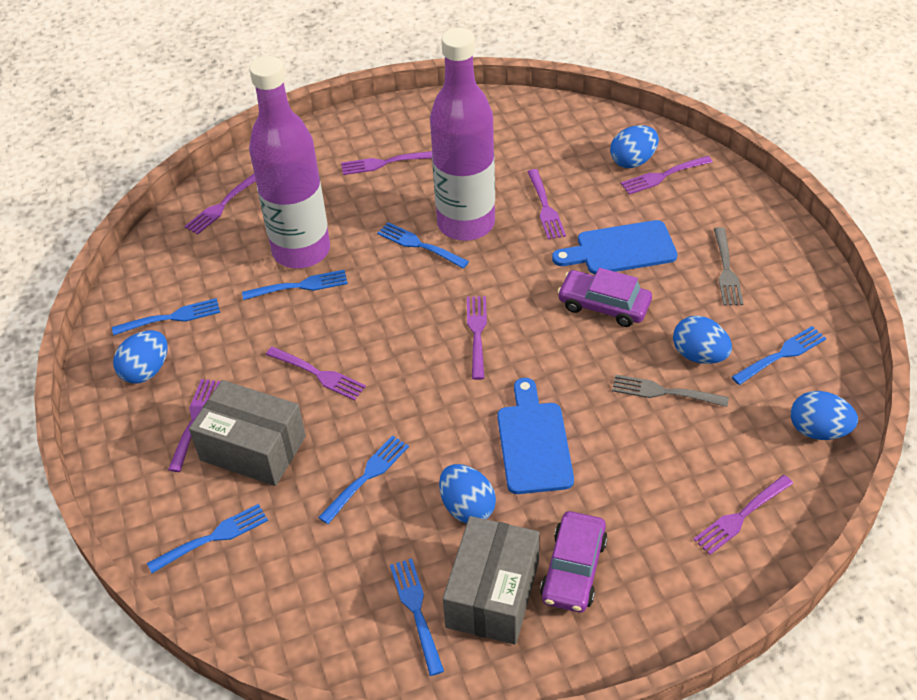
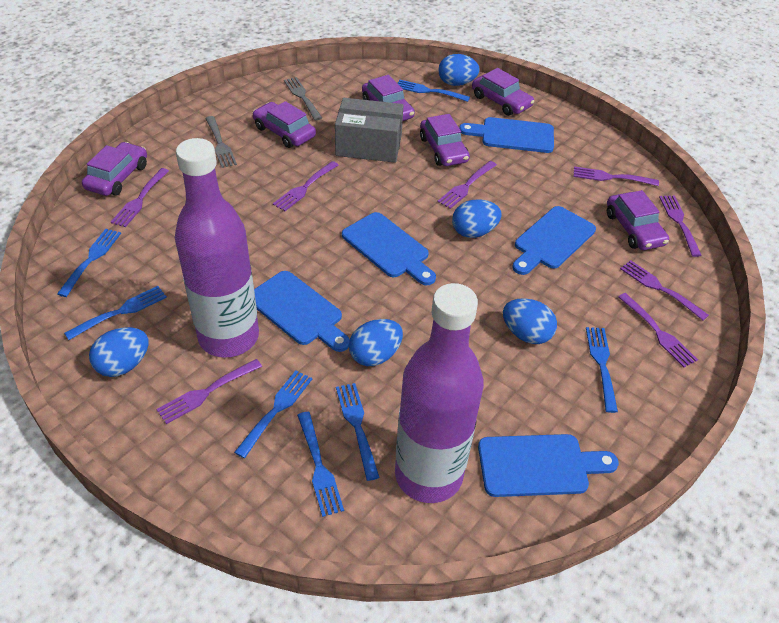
blue cutting board: 2 -> 5
grey box: 2 -> 1
purple car: 2 -> 6

